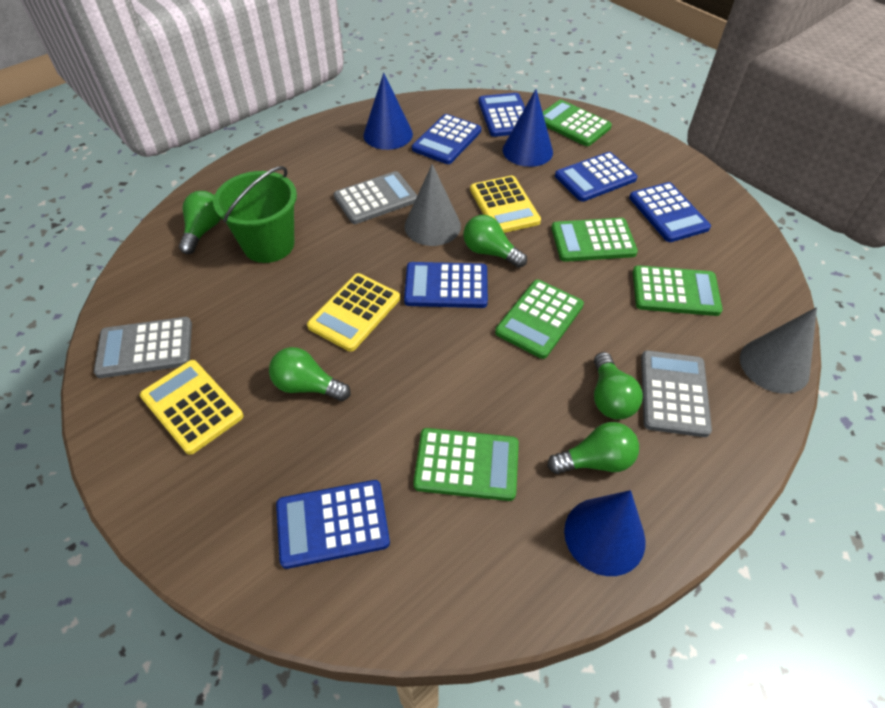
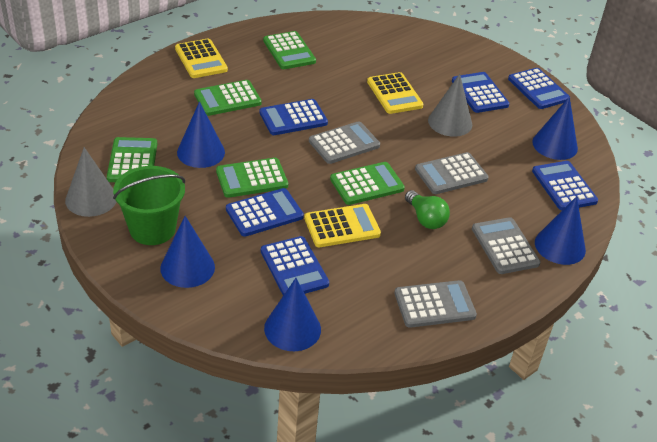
blue cone: 3 -> 5
green light bulb: 5 -> 1
grey calculator: 3 -> 4

